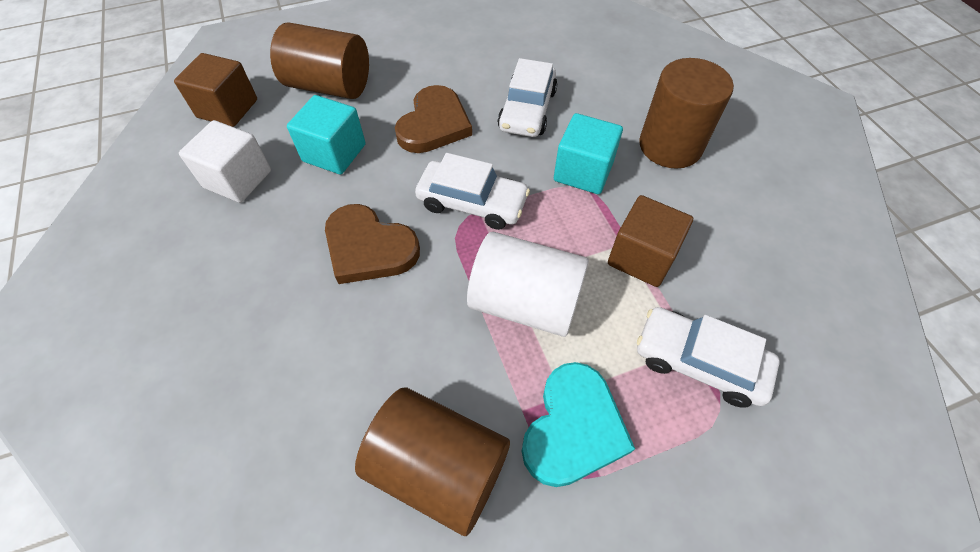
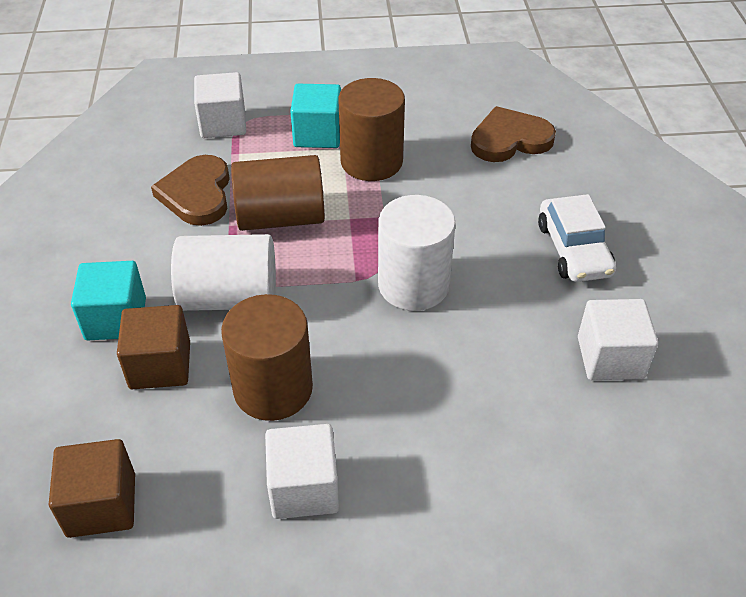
turquoise heart: 1 -> 0
white car: 3 -> 1
white cube: 1 -> 3
white cylinder: 1 -> 2

